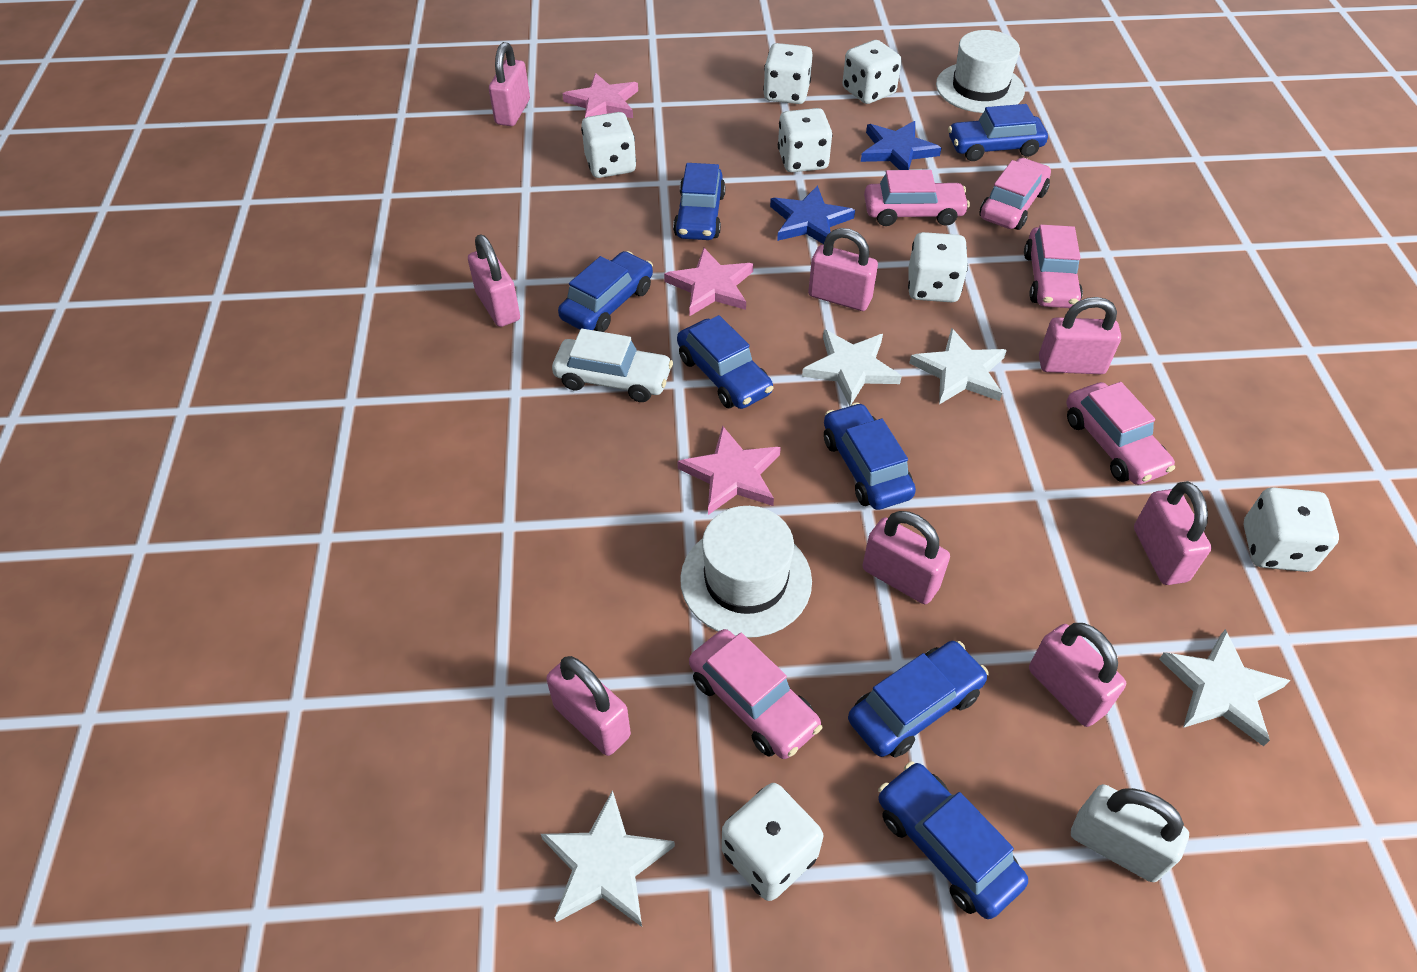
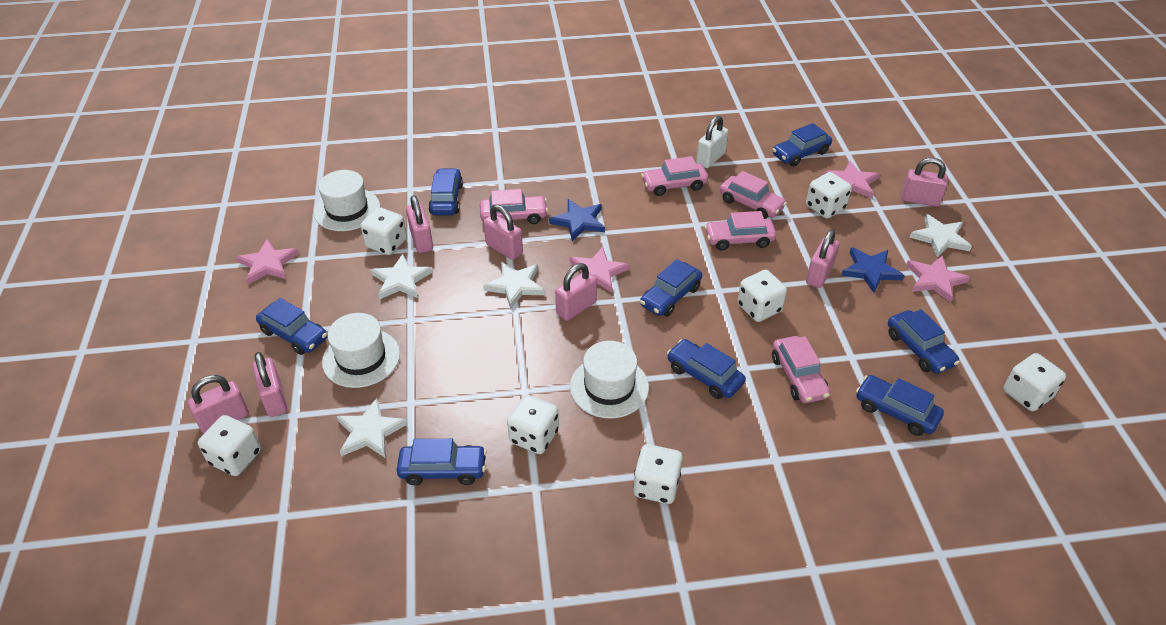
blue car: 7 -> 8
pink padlock: 8 -> 7
pink star: 3 -> 4
white car: 1 -> 0
white hat: 2 -> 3

